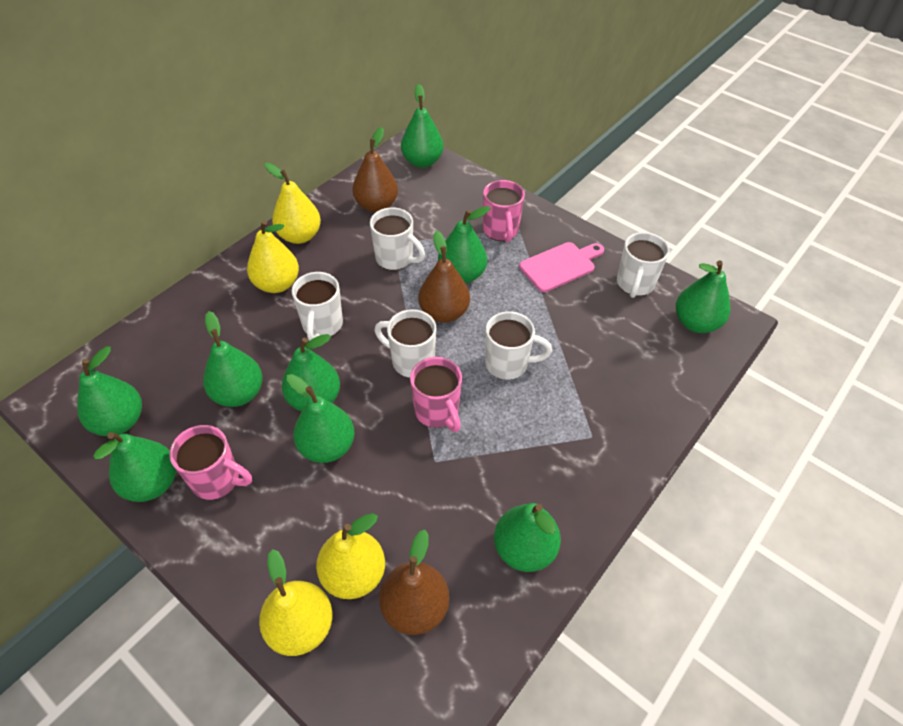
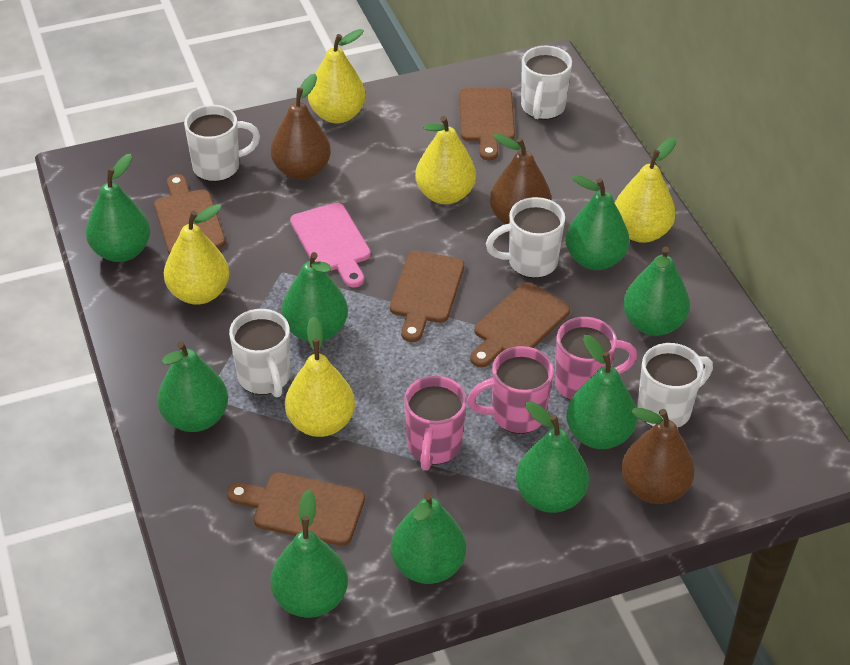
brown cutting board: 0 -> 5
yellow pear: 4 -> 5

